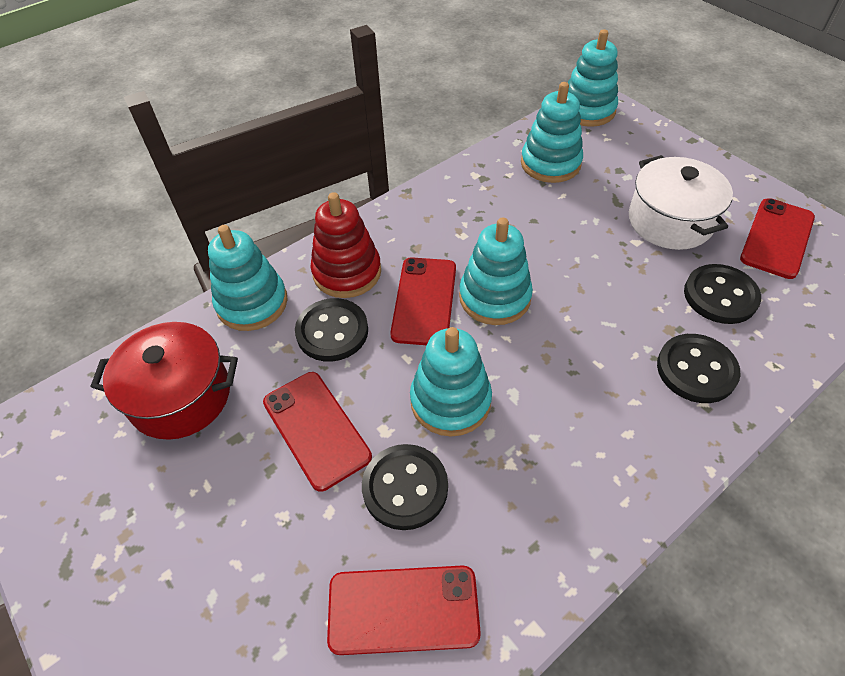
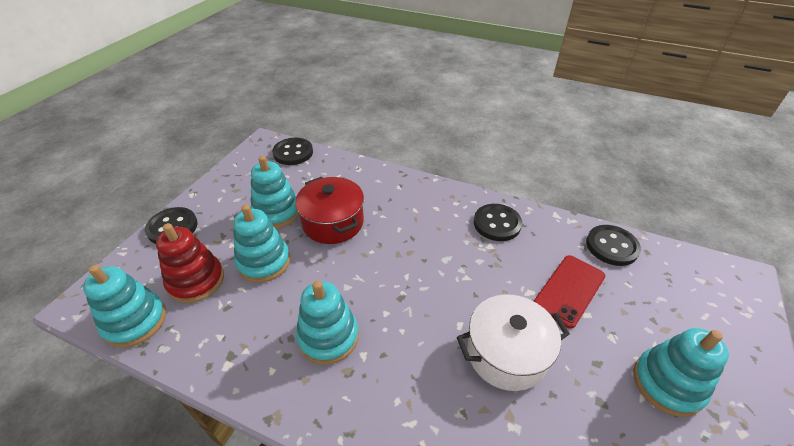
red phone: 4 -> 1

